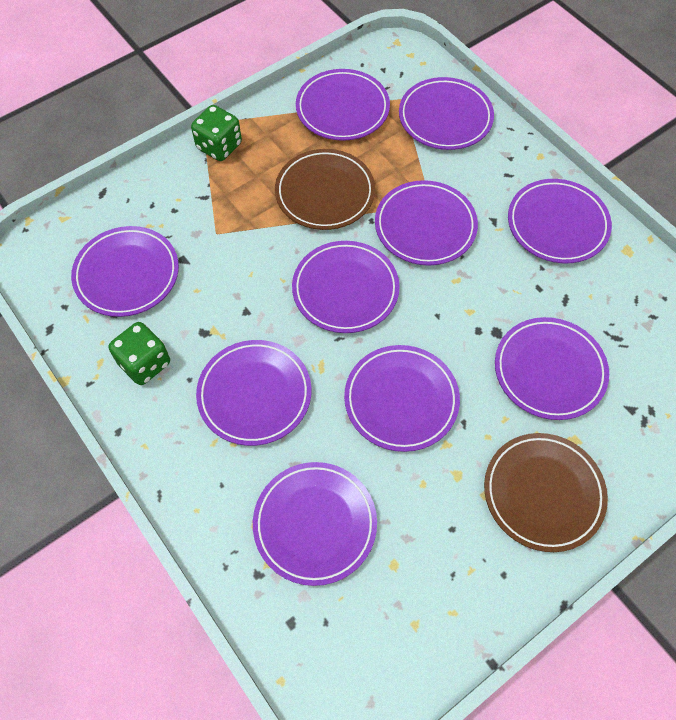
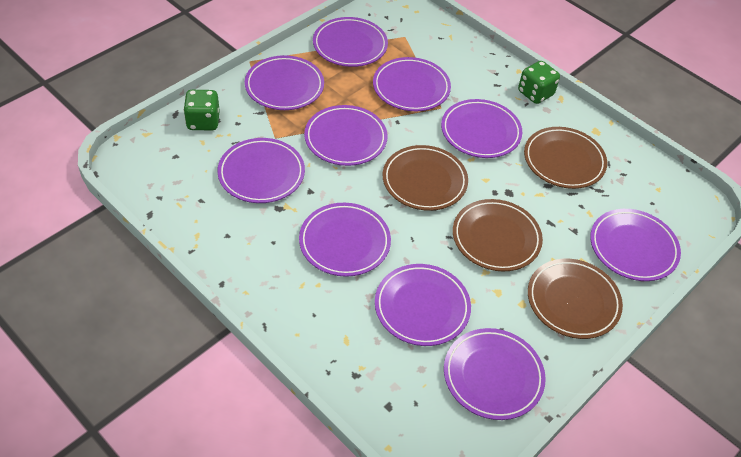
brown plate: 2 -> 4

